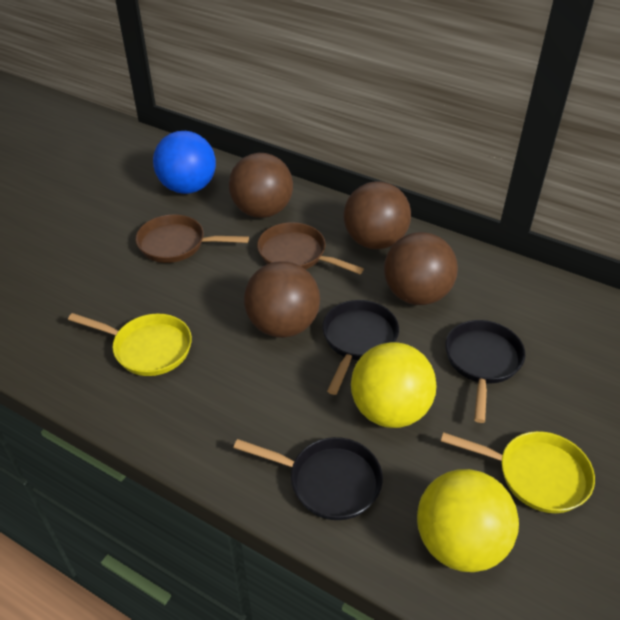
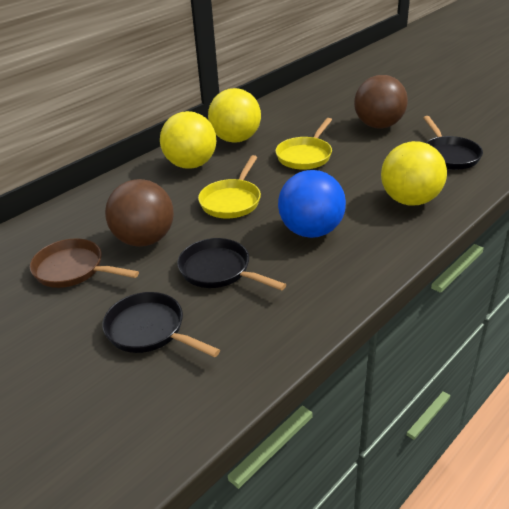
brown ball: 4 -> 2
brown pan: 2 -> 1
yellow ball: 2 -> 3

